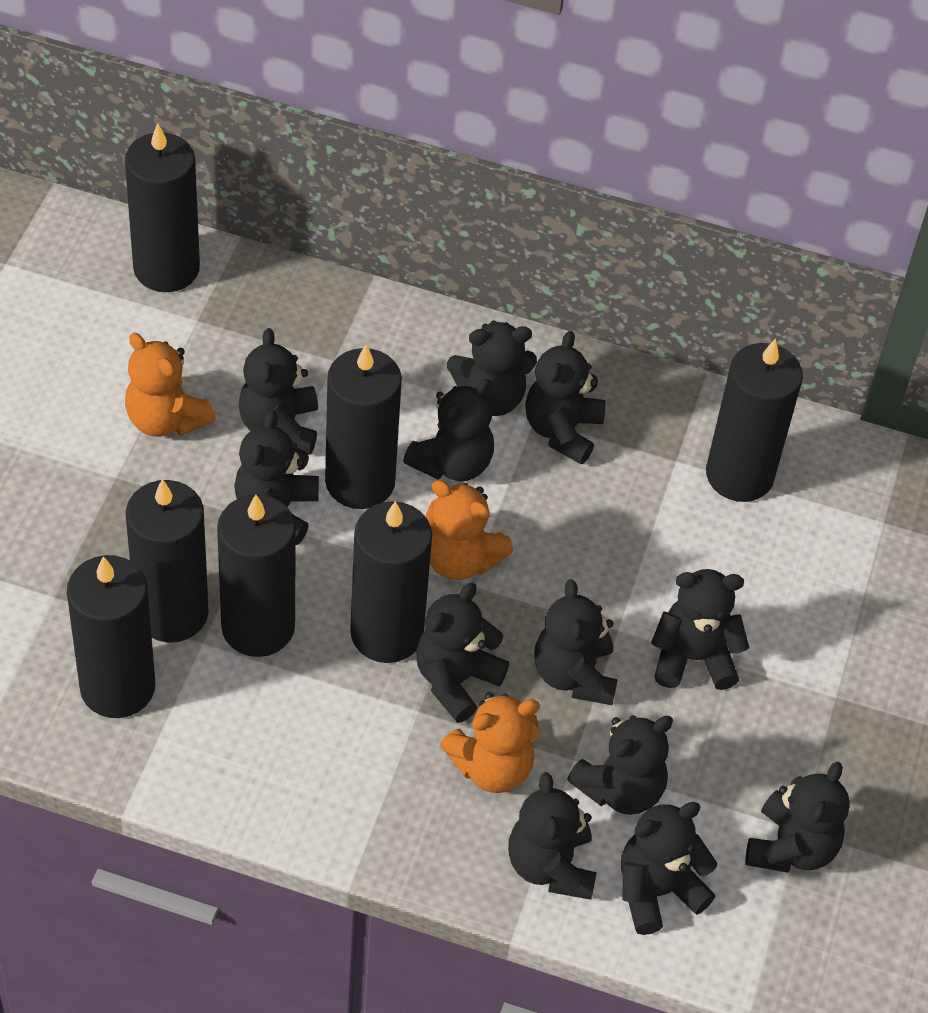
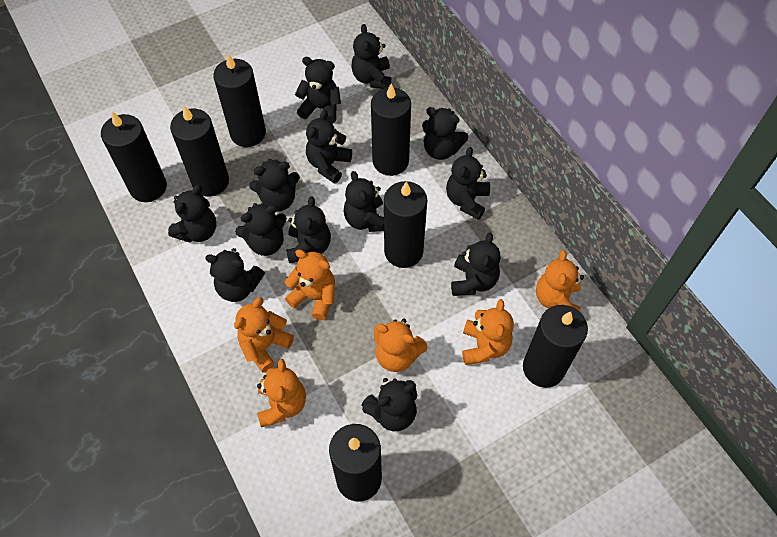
black teddy bear: 12 -> 13
orange teddy bear: 3 -> 6

